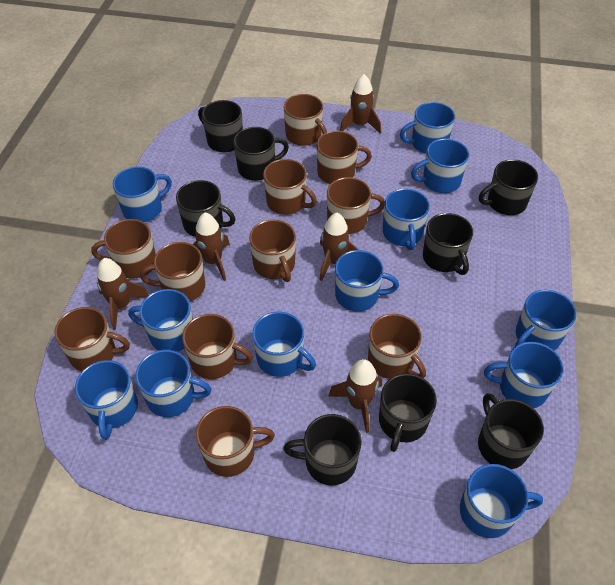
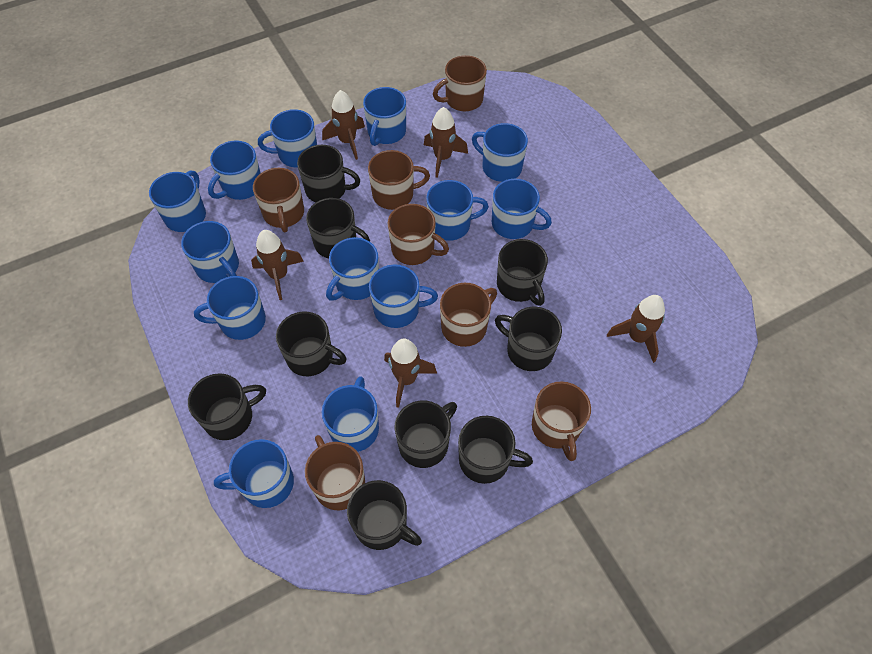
black mug: 8 -> 9
blue mug: 12 -> 13
brown mug: 11 -> 7

